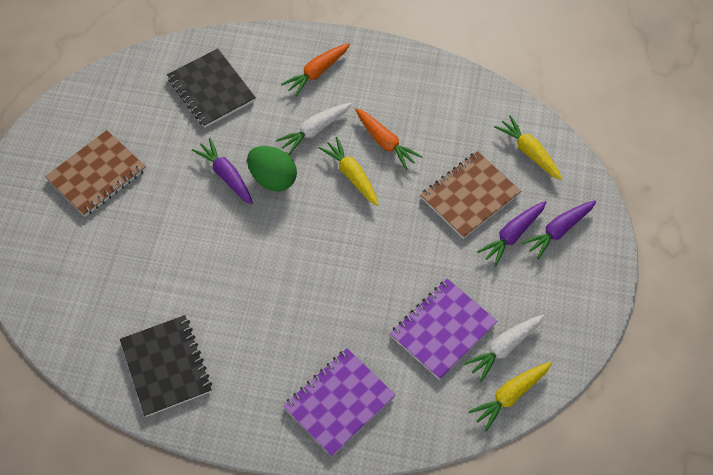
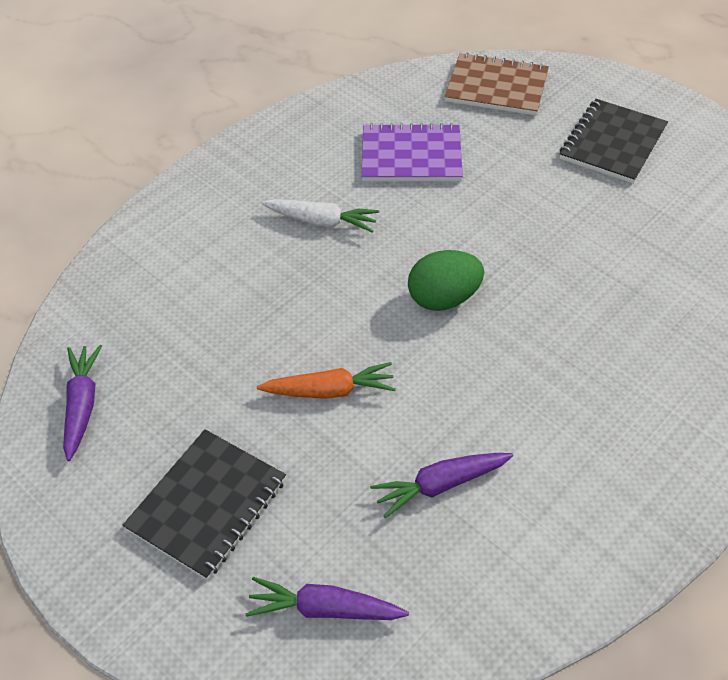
brown notebook: 2 -> 1
orange carrot: 2 -> 1
purple notebook: 2 -> 1
white carrot: 2 -> 1
yellow carrot: 3 -> 0

